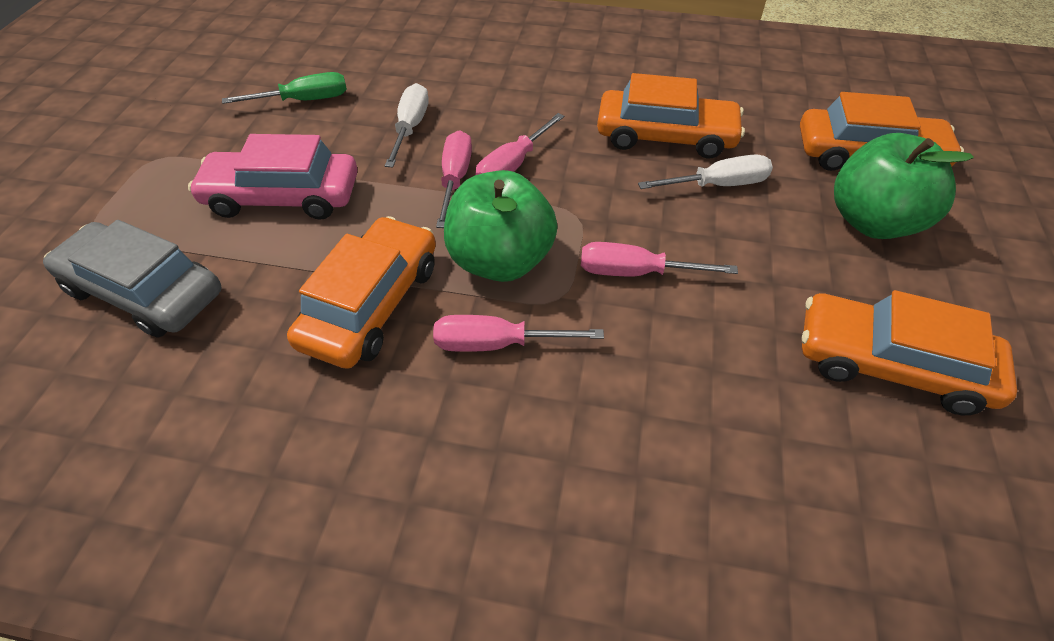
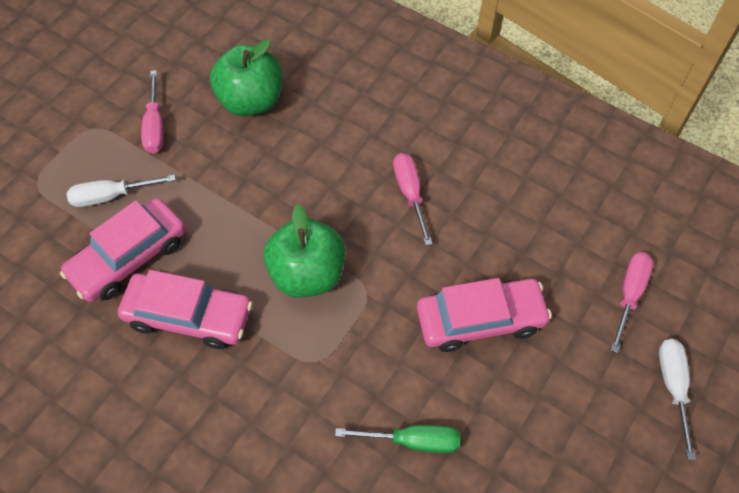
grey car: 1 -> 0
orange car: 4 -> 0
pink car: 1 -> 3
pink screwdriver: 4 -> 3

